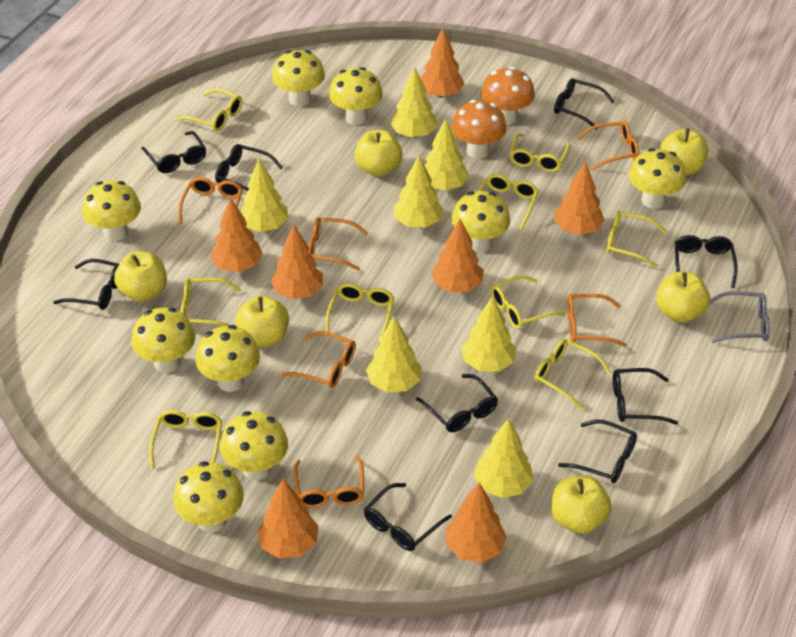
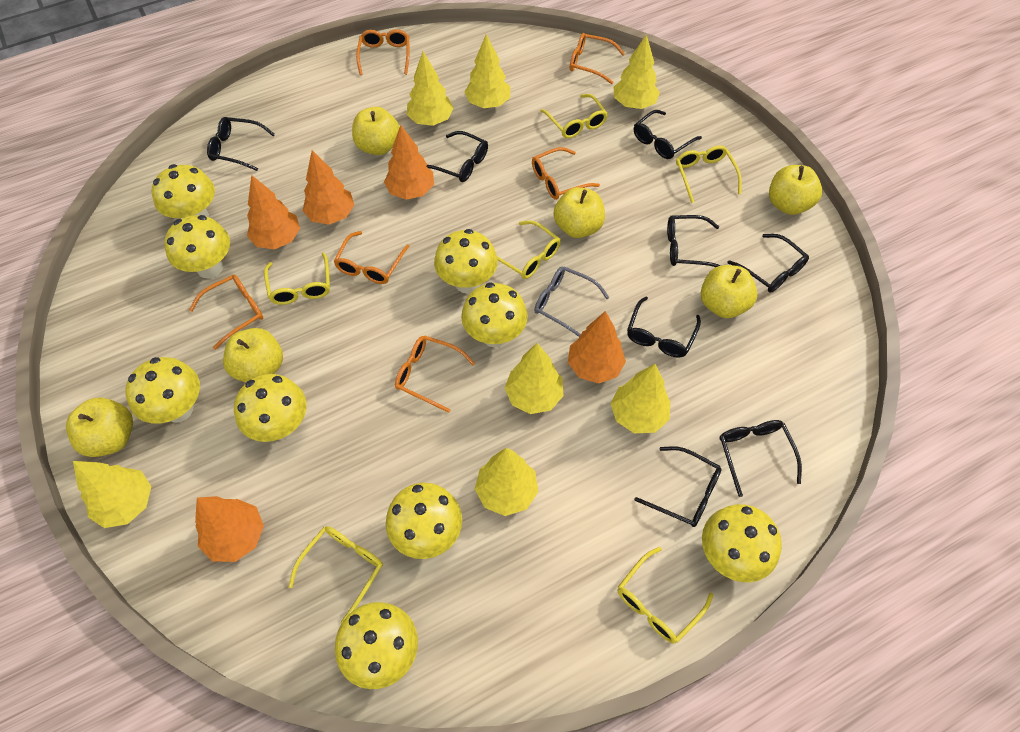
black glasses: 9 -> 8
orange mushroom: 2 -> 0
orange tree: 7 -> 5
yellow glasses: 9 -> 6

